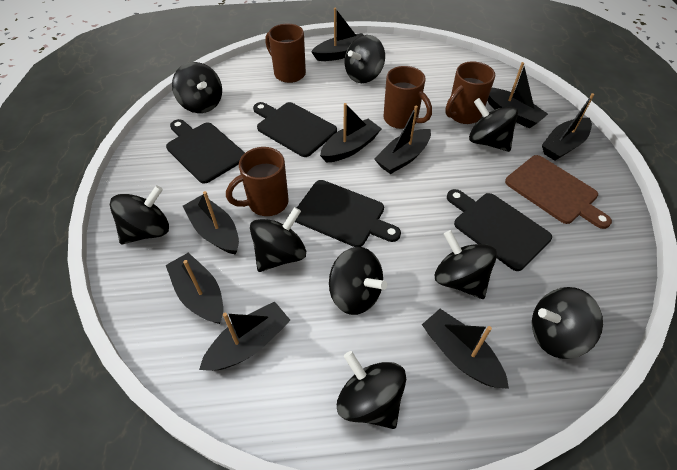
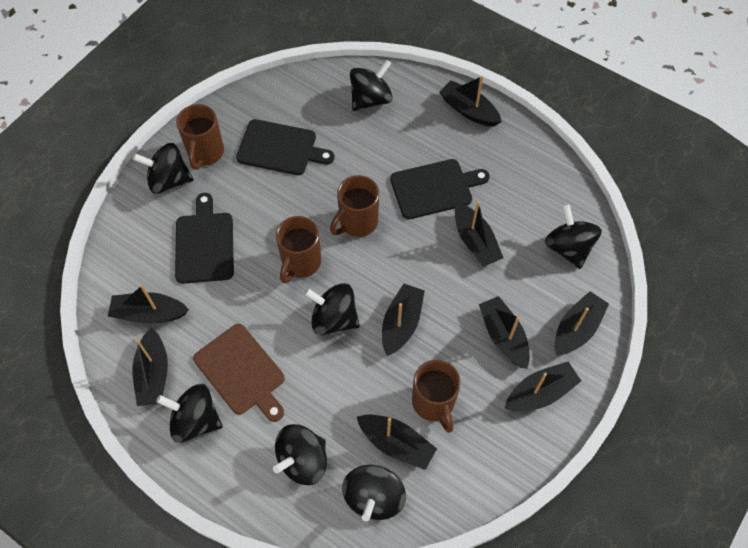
black cutting board: 4 -> 3
black spinning top: 9 -> 7

